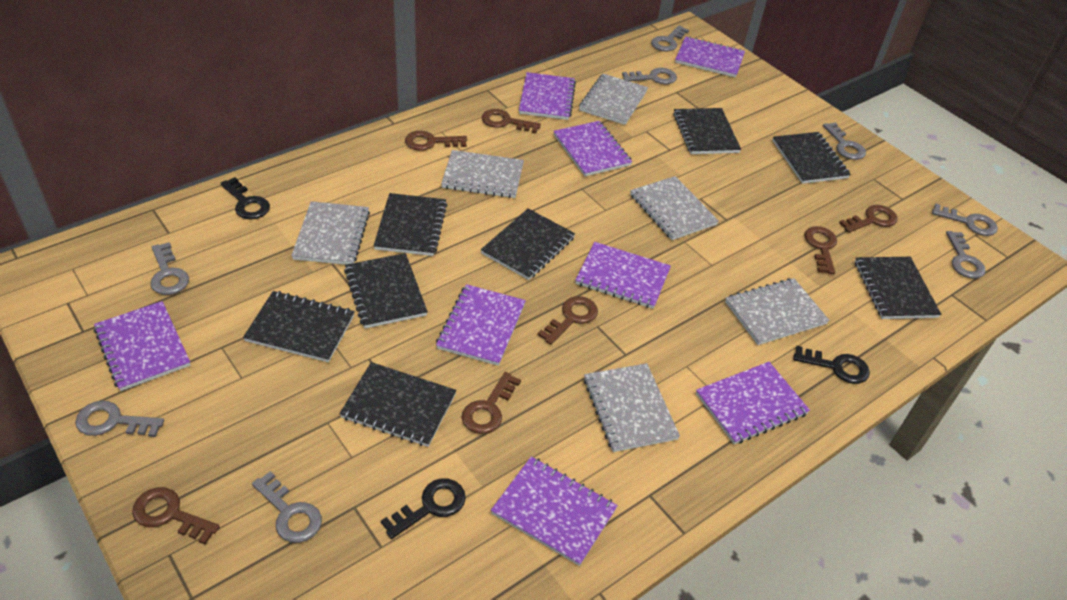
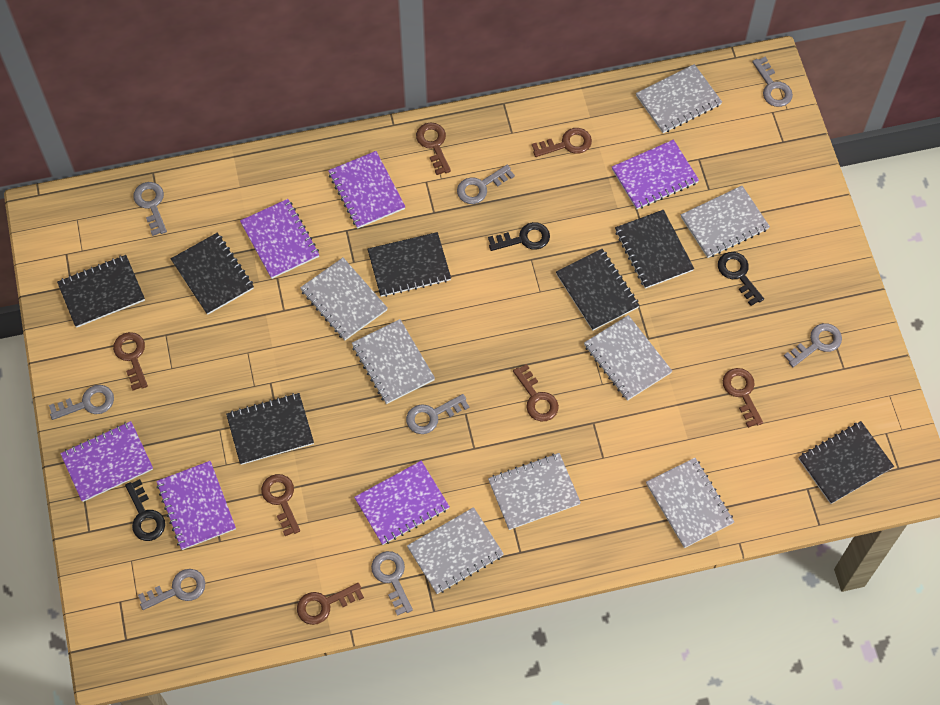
black notebook: 8 -> 7
grey notebook: 6 -> 8
purple notebook: 8 -> 6

